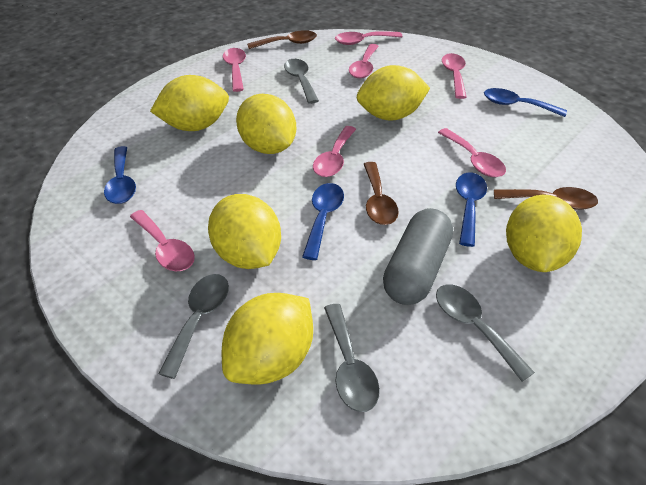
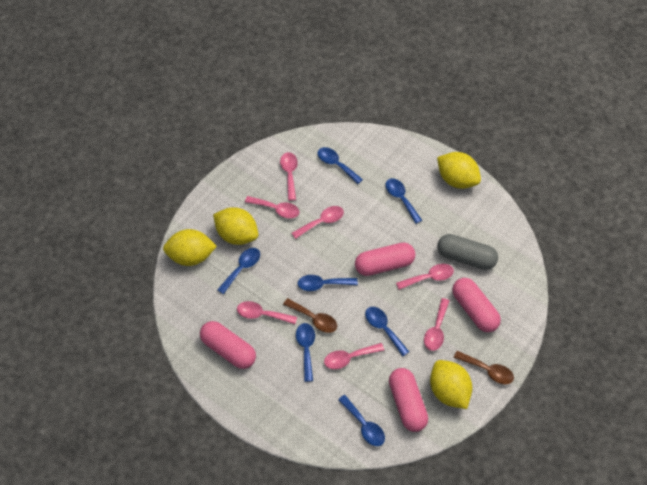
blue spoon: 4 -> 7
brown spoon: 3 -> 2
grey spoon: 4 -> 0
pink capsule: 0 -> 4
yellow lemon: 6 -> 4

